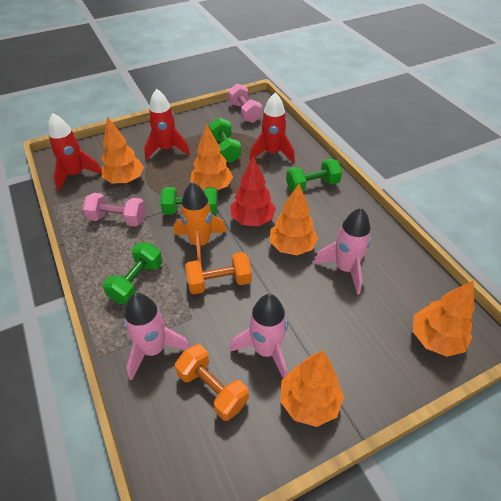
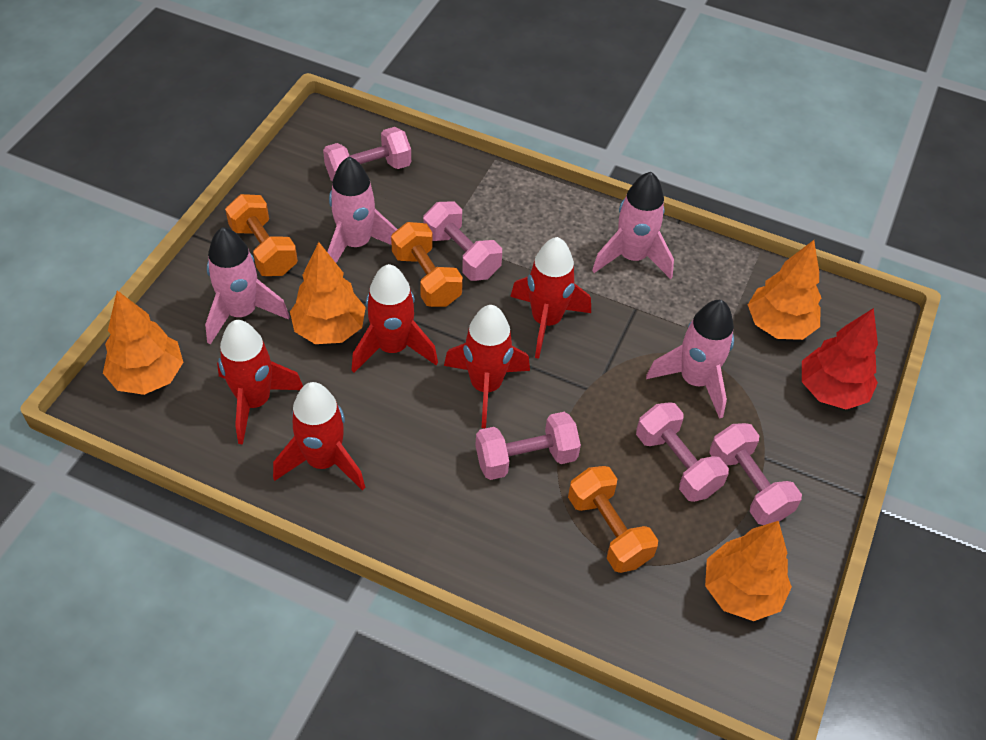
green dumbbell: 4 -> 0
orange dumbbell: 2 -> 3
orange rocket: 1 -> 0
orange tree: 5 -> 4
pink dumbbell: 2 -> 5
pink rocket: 3 -> 4
red rocket: 3 -> 5

